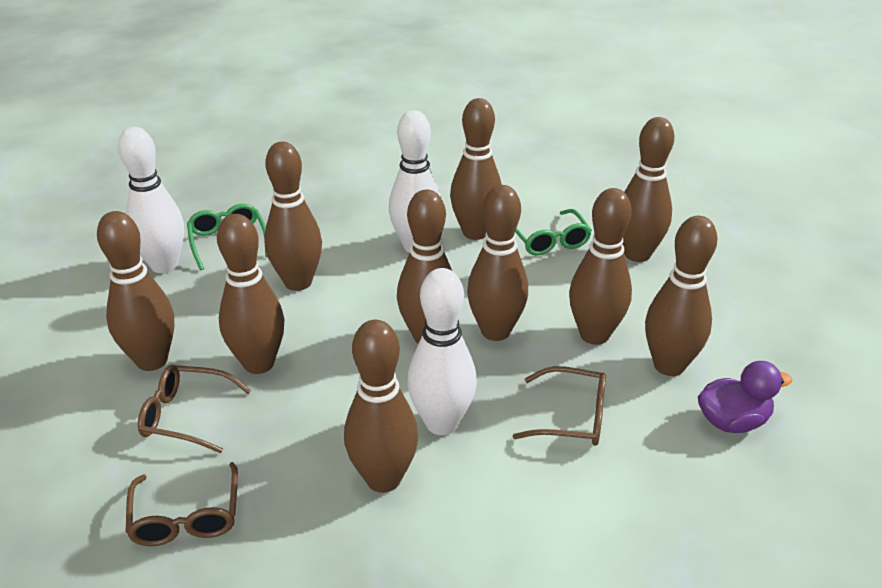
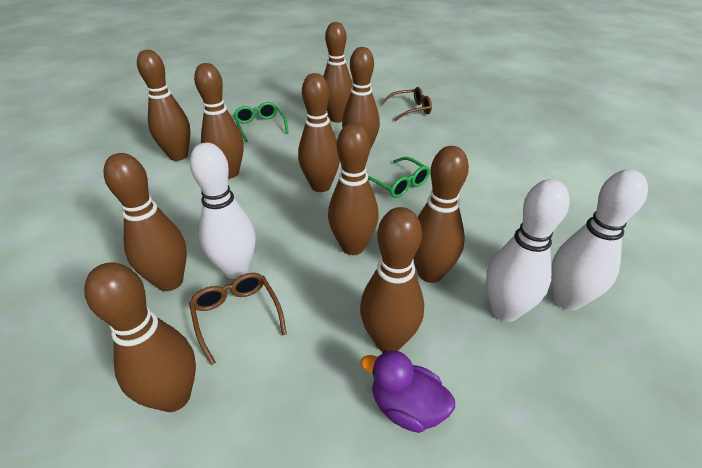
brown glasses: 3 -> 2

